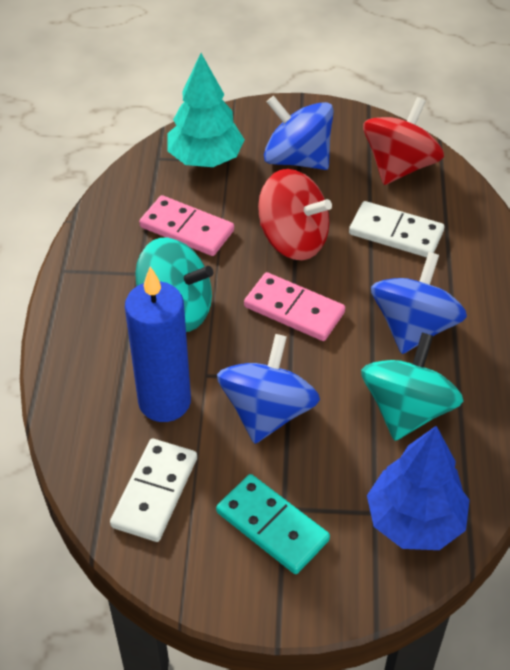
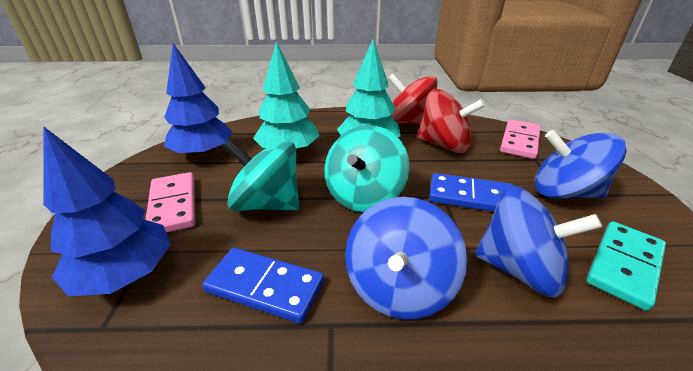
blue candle: 1 -> 0
blue domino: 0 -> 2
blue tree: 1 -> 2
turquoise tree: 1 -> 2
white domino: 2 -> 0

